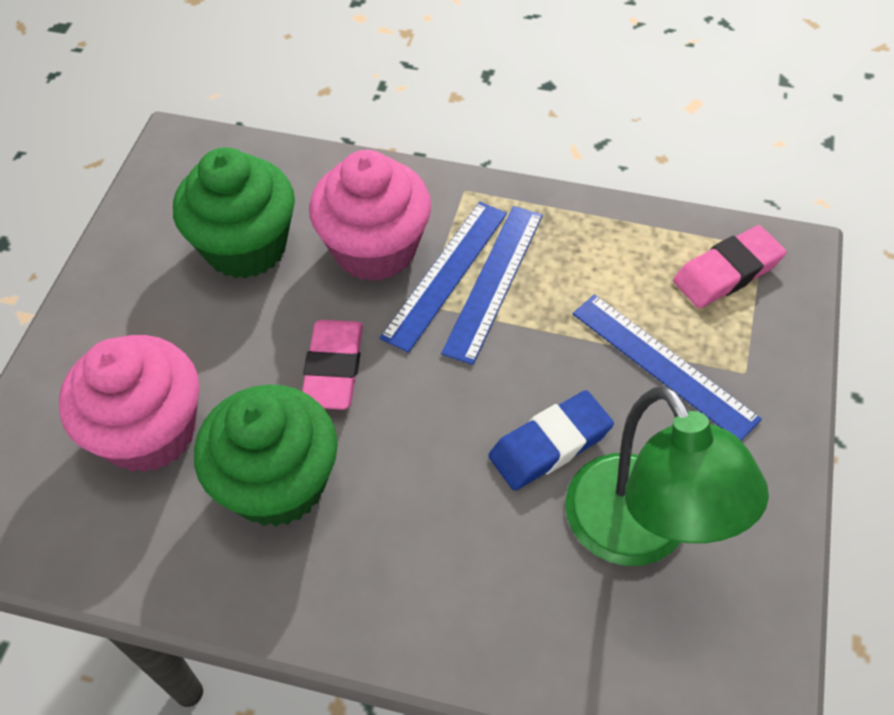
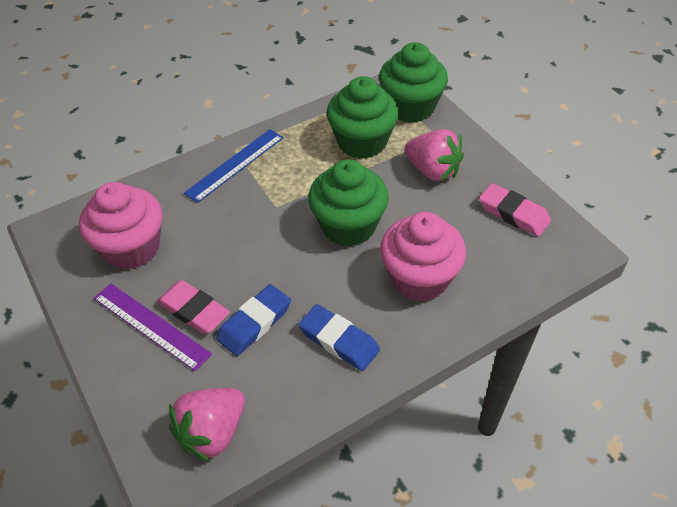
blue eraser: 1 -> 2
blue ruler: 3 -> 1
green cupcake: 2 -> 3
green lamp: 1 -> 0
pink strawberry: 0 -> 2
purple ruler: 0 -> 1

